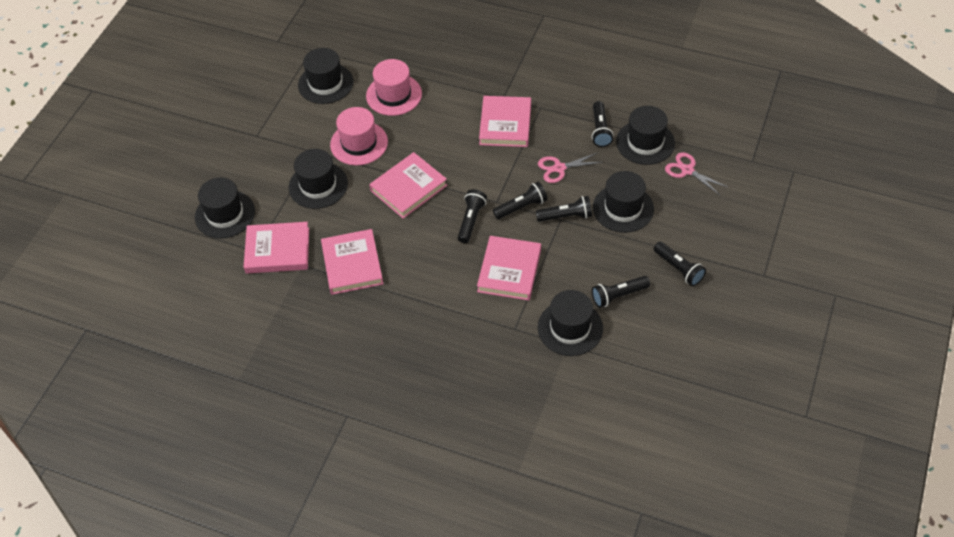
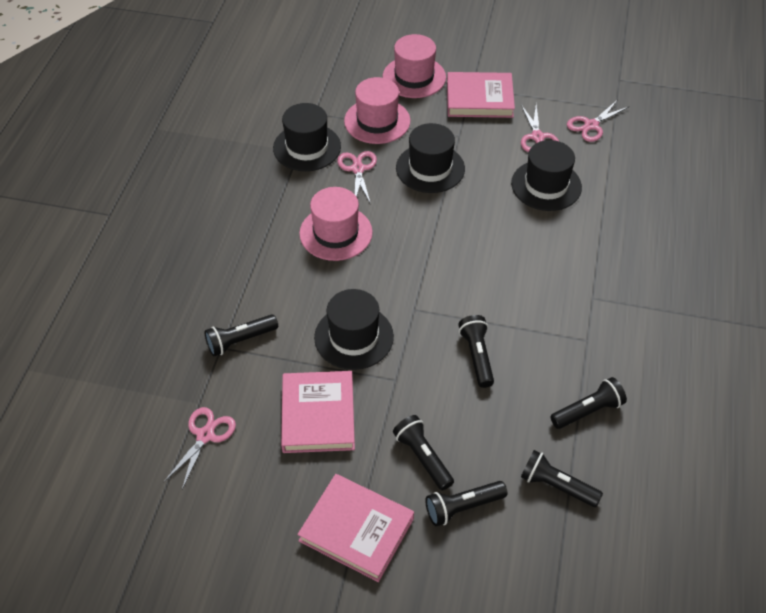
black hat: 6 -> 4
pink book: 5 -> 3
pink hat: 2 -> 3
pink scissors: 2 -> 4

